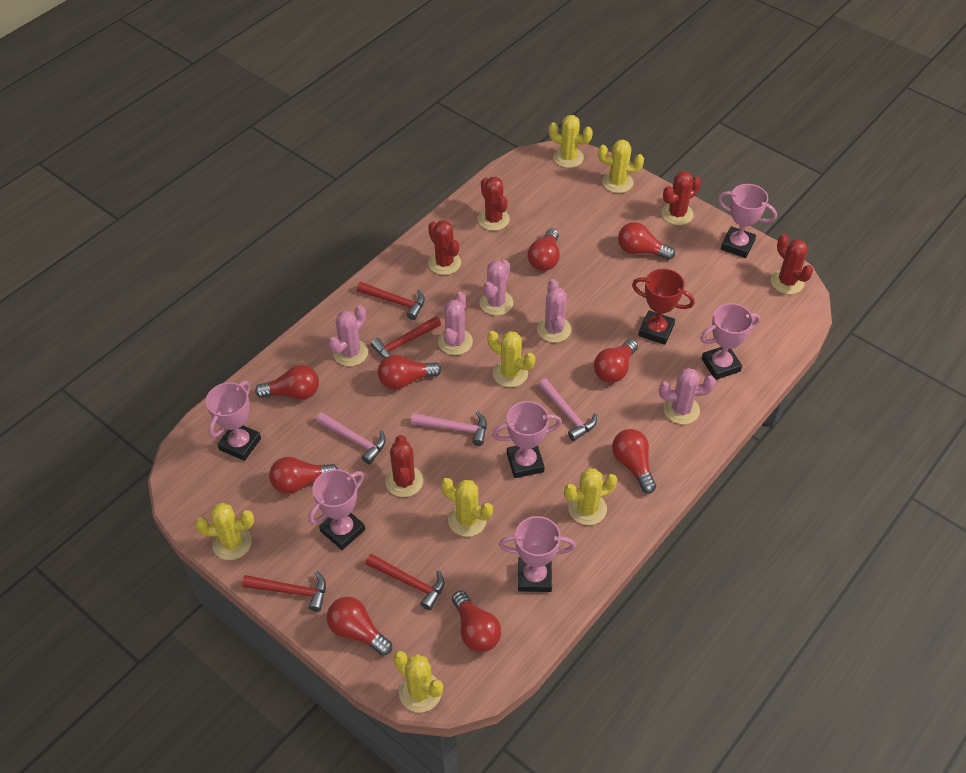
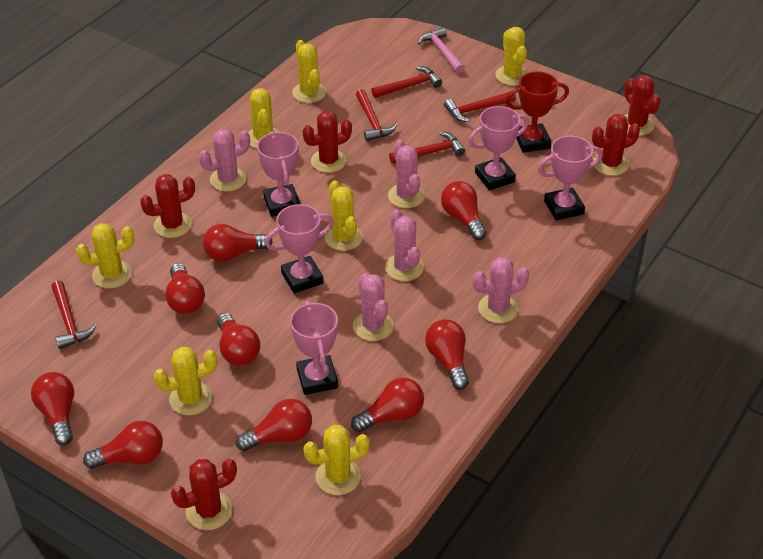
pink hammer: 3 -> 1
pink trophy: 6 -> 5
red hammer: 4 -> 5

